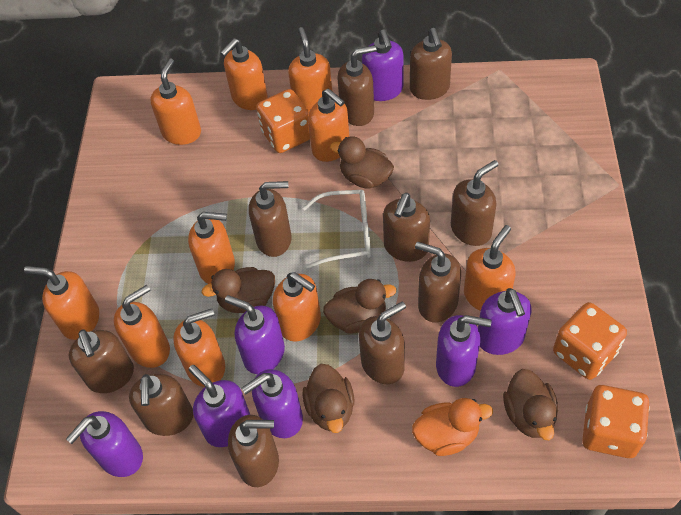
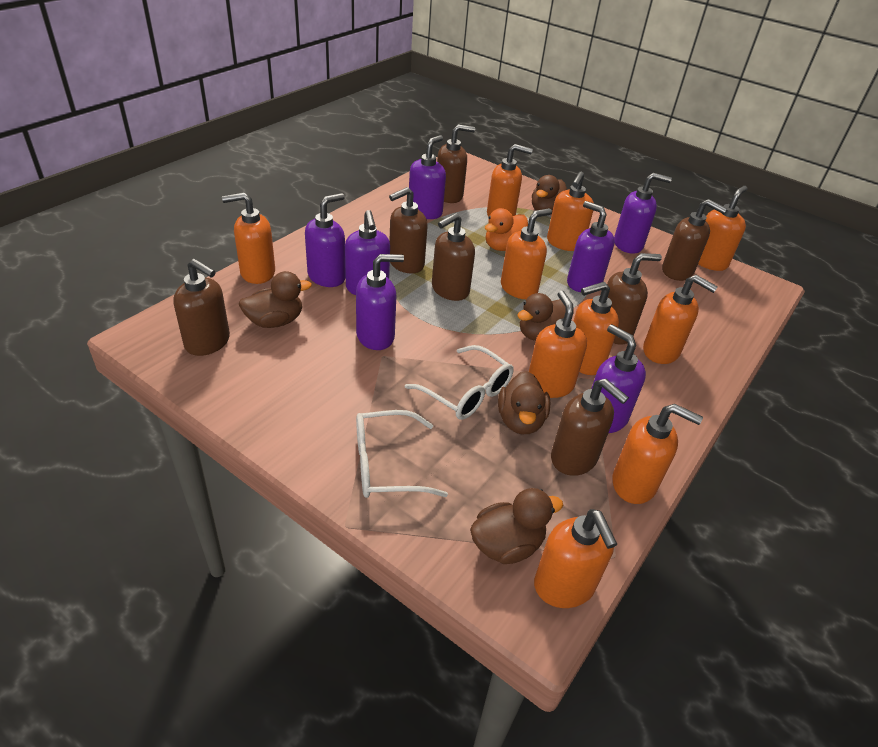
brown soap dispenser: 10 -> 7
orange dice: 3 -> 0
white glasses: 1 -> 2

